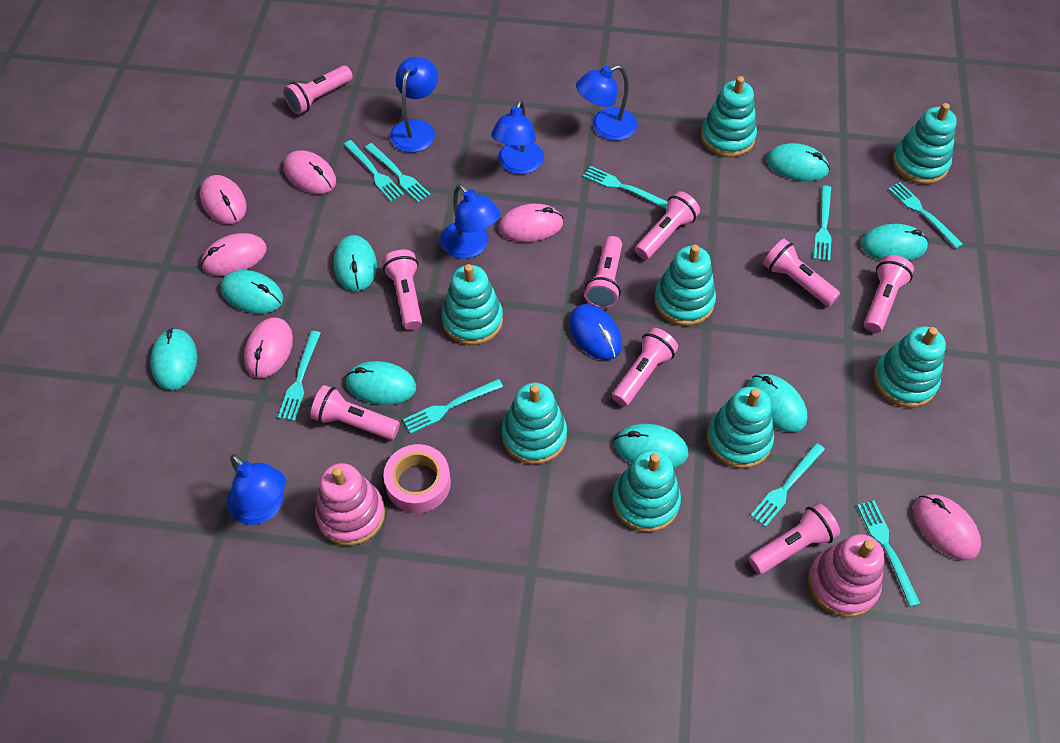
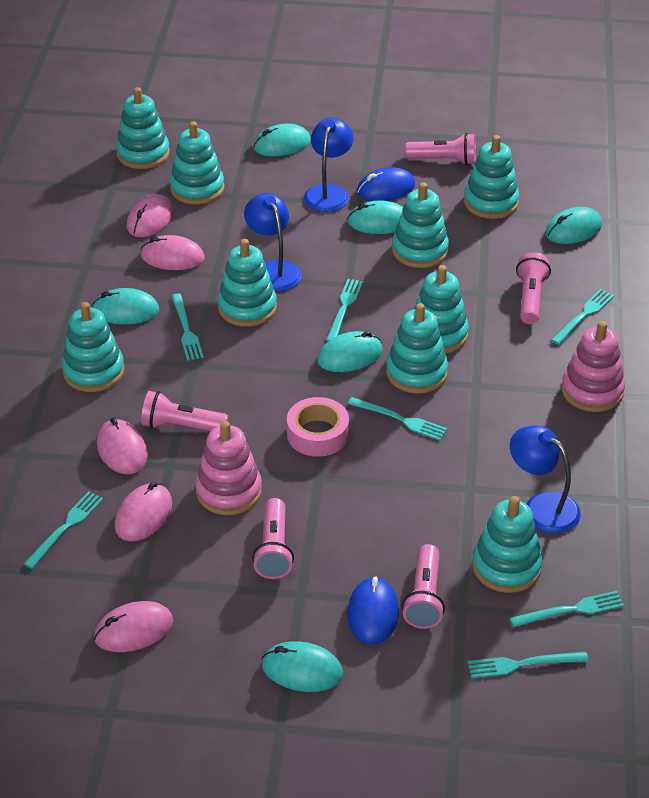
blue lamp: 5 -> 3
blue mouse: 1 -> 2
pink flashlight: 9 -> 5
pink mouse: 6 -> 5
turquoise fork: 9 -> 7
turquoise mouse: 8 -> 6
turquoise stacking toy: 8 -> 9

